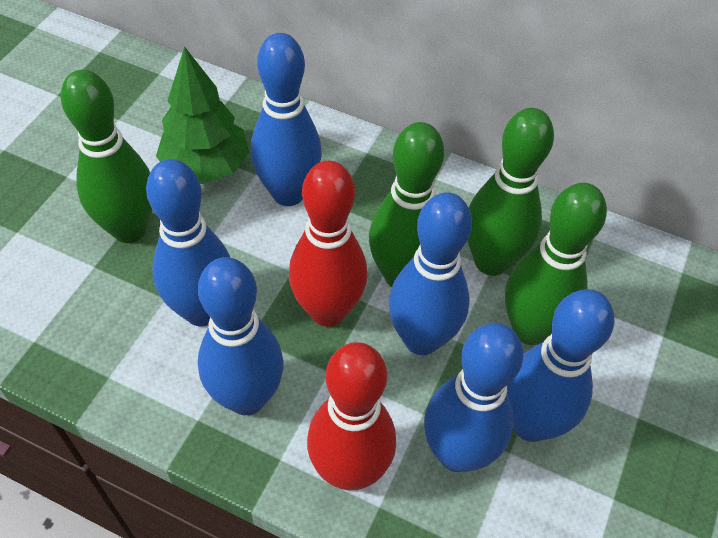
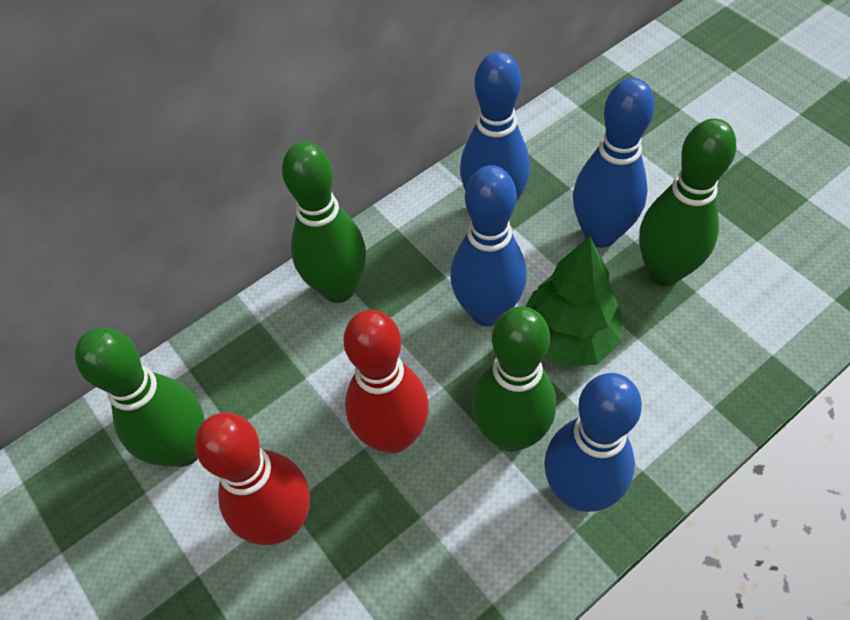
blue bowling pin: 6 -> 4

